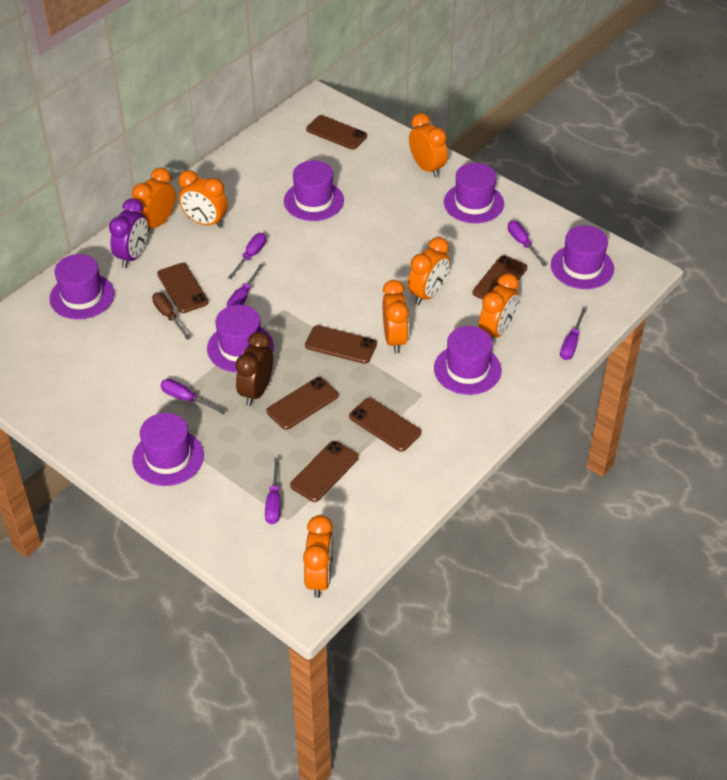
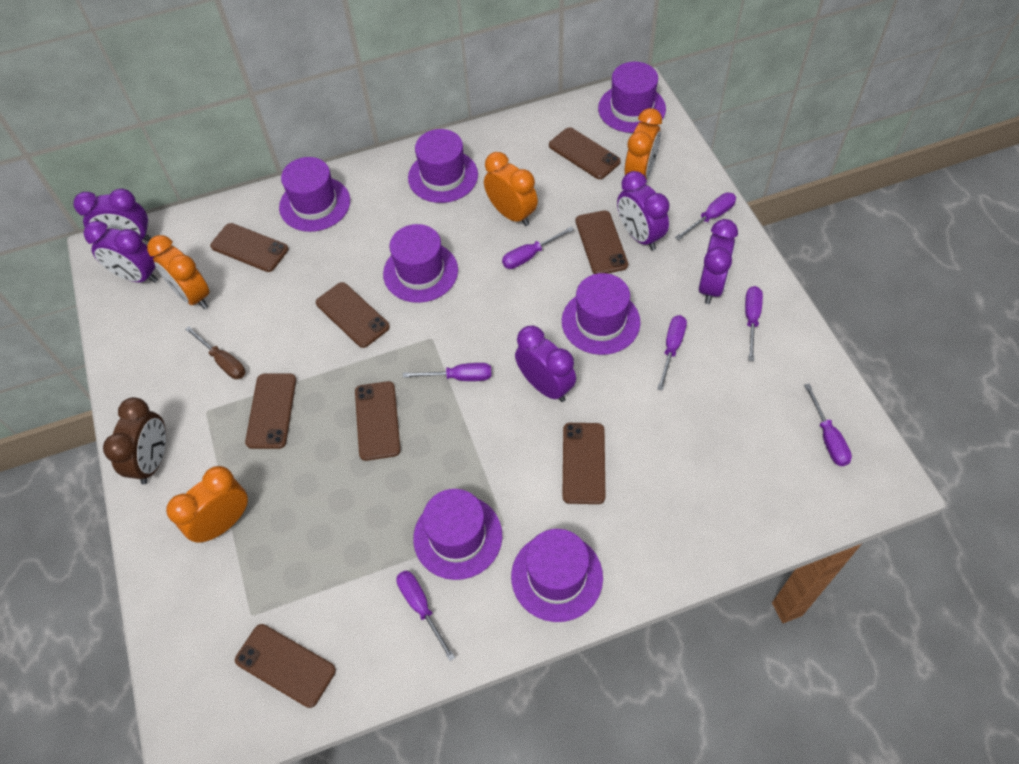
brown phone: 7 -> 8
orange clock: 7 -> 4
purple clock: 1 -> 5
purple screwdriver: 6 -> 7

